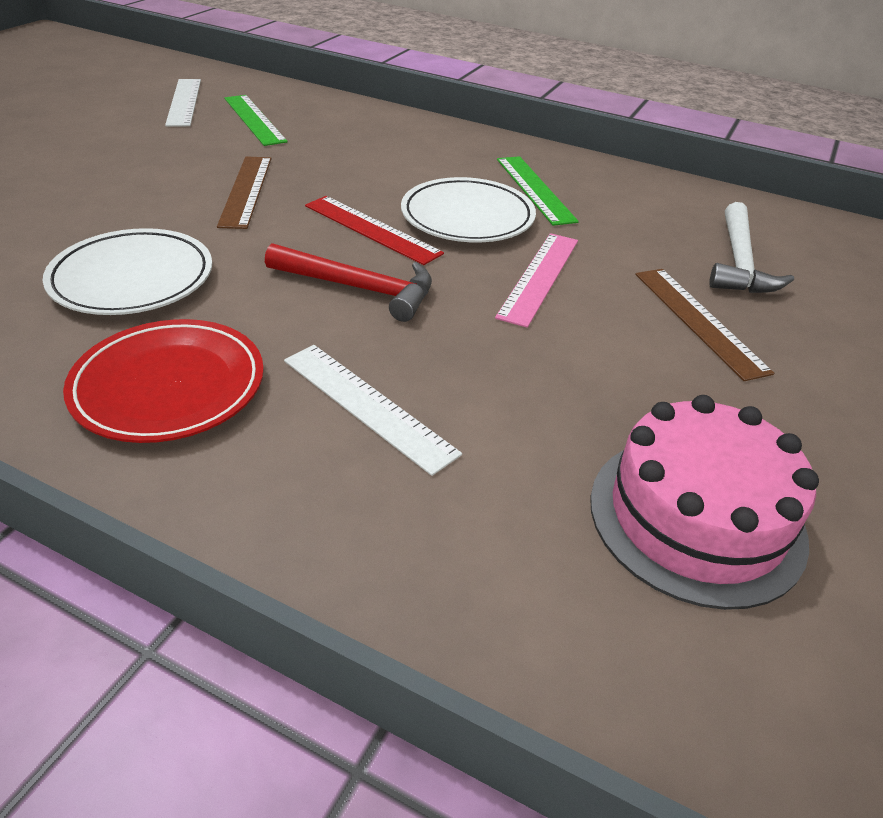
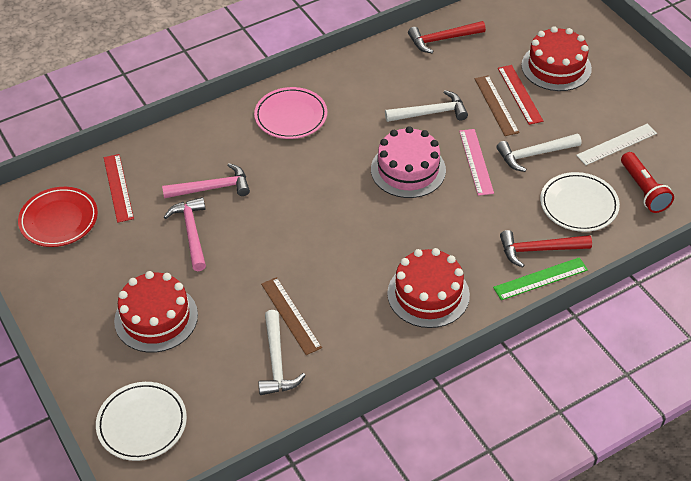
green ruler: 2 -> 1
pink hammer: 0 -> 2
pink plate: 0 -> 1
red cake: 0 -> 3
red flashlight: 0 -> 1
red hammer: 1 -> 2
red ruler: 1 -> 2
white hammer: 1 -> 3
white ruler: 2 -> 1

